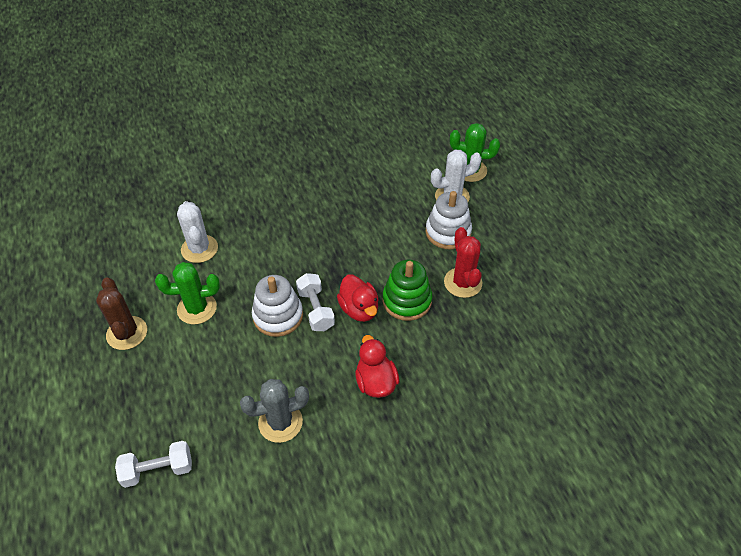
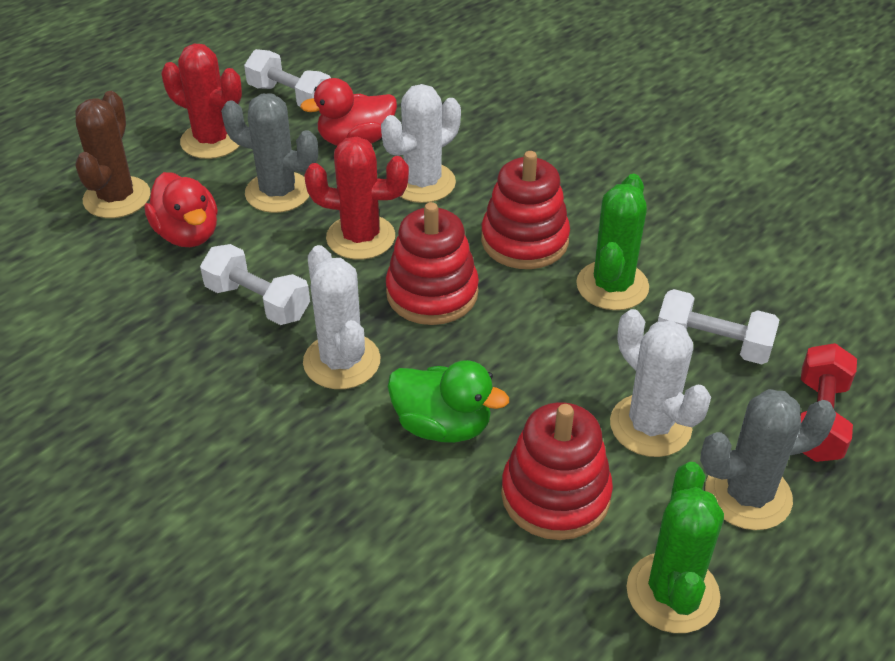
green duck: 0 -> 1
green stacking toy: 1 -> 0
grey cactus: 1 -> 2
red cactus: 1 -> 2
red dumbbell: 0 -> 1
red stacking toy: 0 -> 3
white cactus: 2 -> 3
white dumbbell: 2 -> 3
white stacking toy: 2 -> 0

